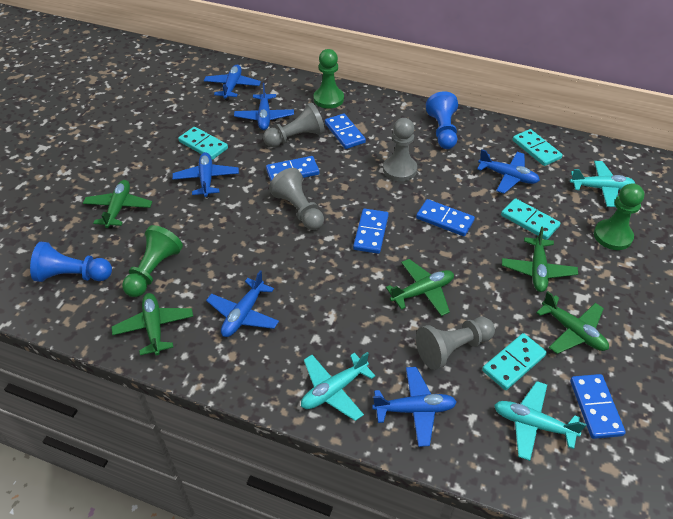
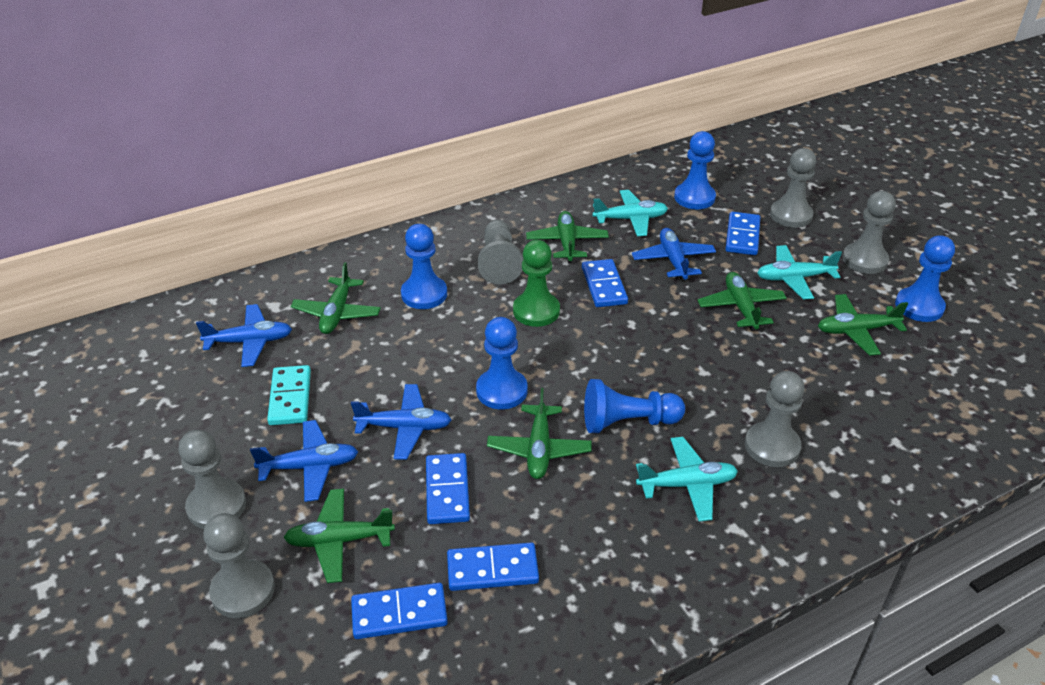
blue pawn: 2 -> 5
blue plane: 6 -> 4
green pawn: 3 -> 1
green plane: 5 -> 6
grey pawn: 4 -> 6
turquoise domino: 4 -> 1

